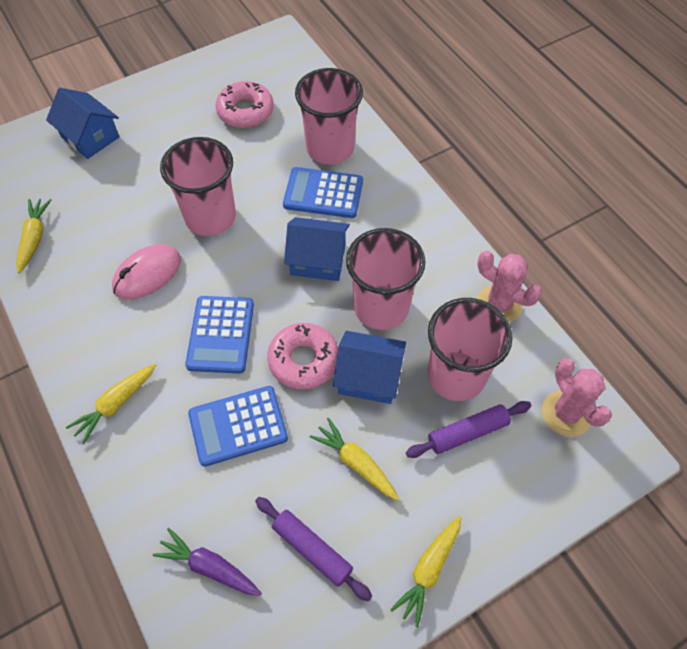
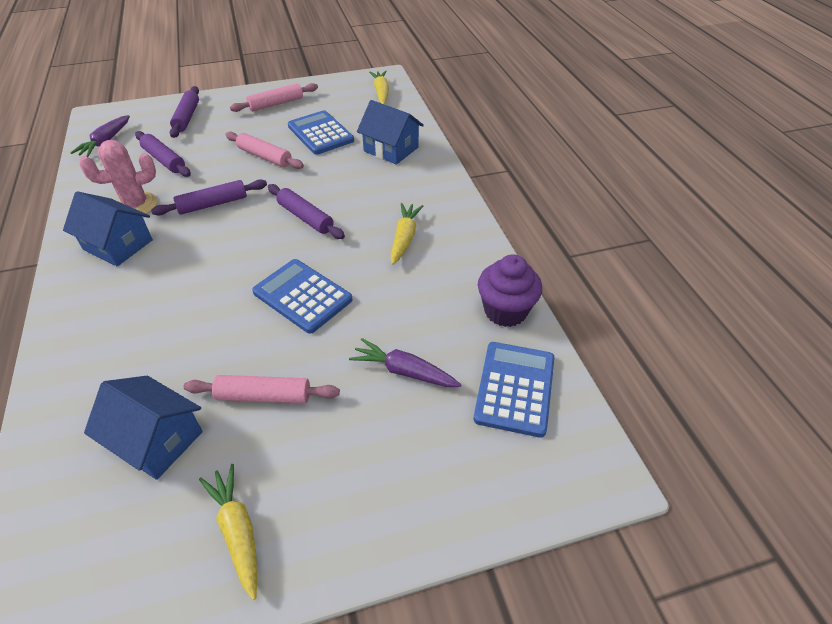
pink cactus: 2 -> 1
pink cup: 4 -> 0
pink donut: 2 -> 0
pink mouse: 1 -> 0
pink rolling pin: 0 -> 3
purple carrot: 1 -> 2
purple cupcake: 0 -> 1
purple rolling pin: 2 -> 4
yellow carrot: 4 -> 3

